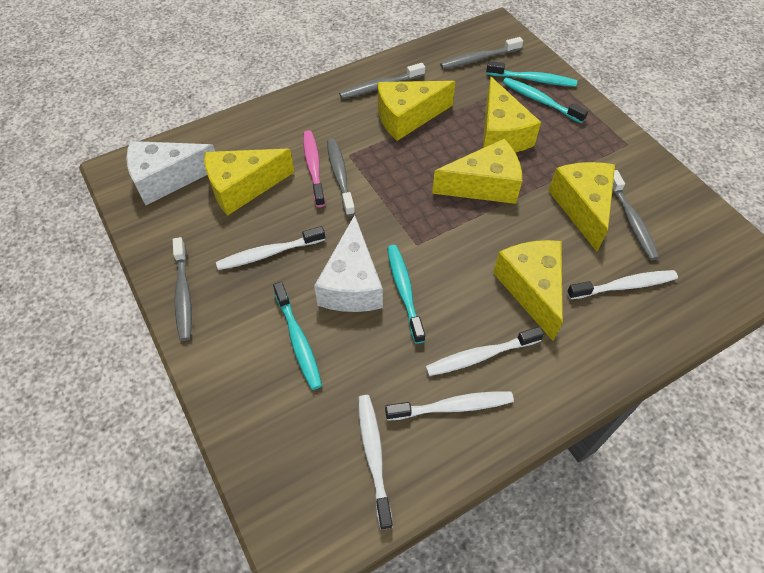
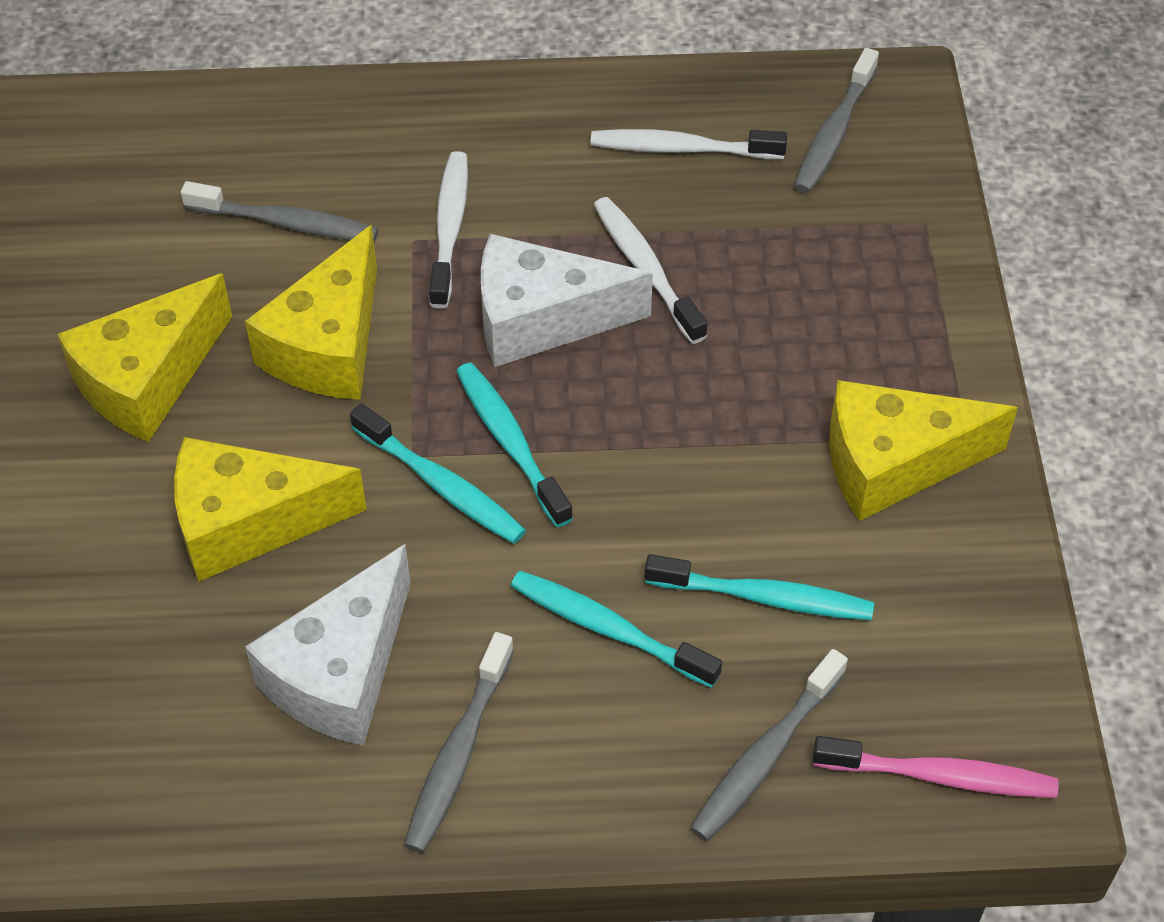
grey toothbrush: 5 -> 4
white toothbrush: 5 -> 3
yellow cheese: 6 -> 4

